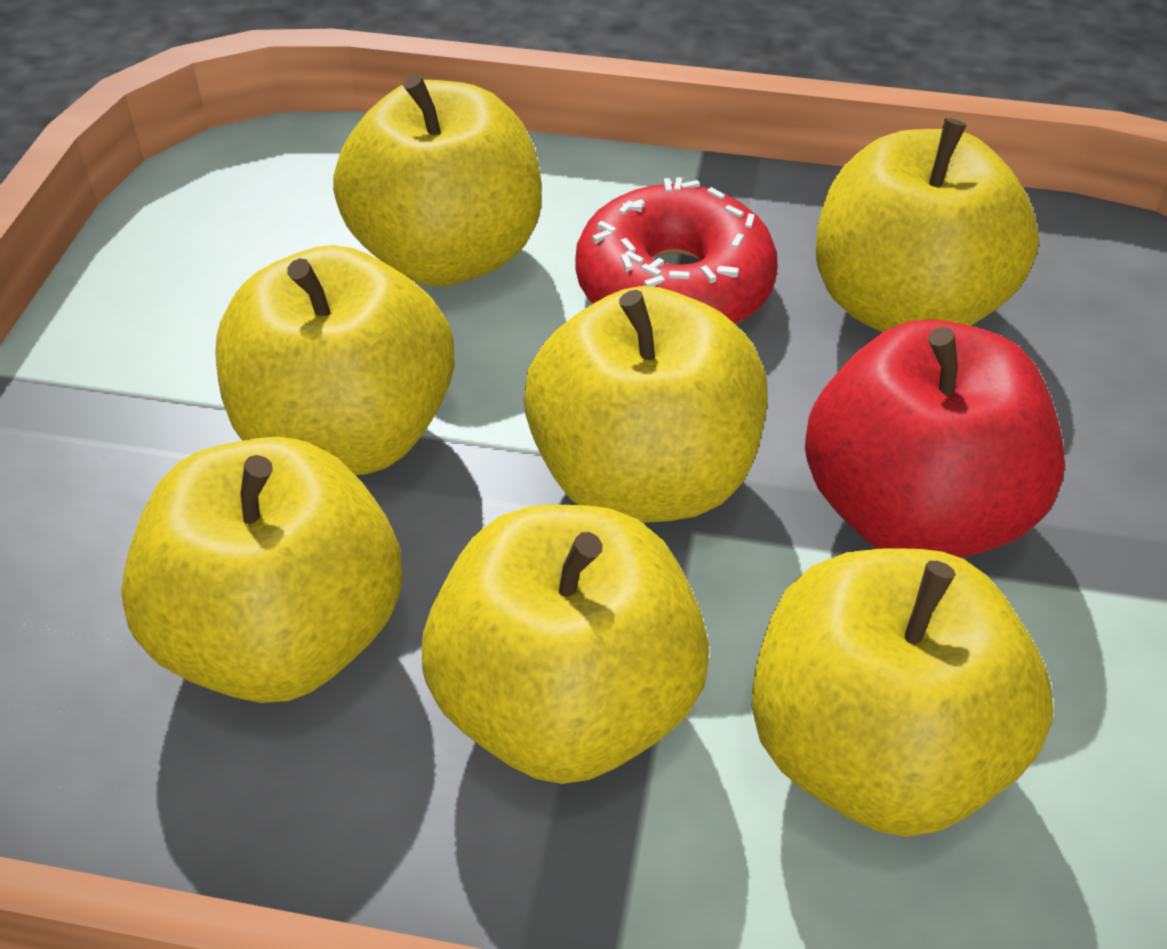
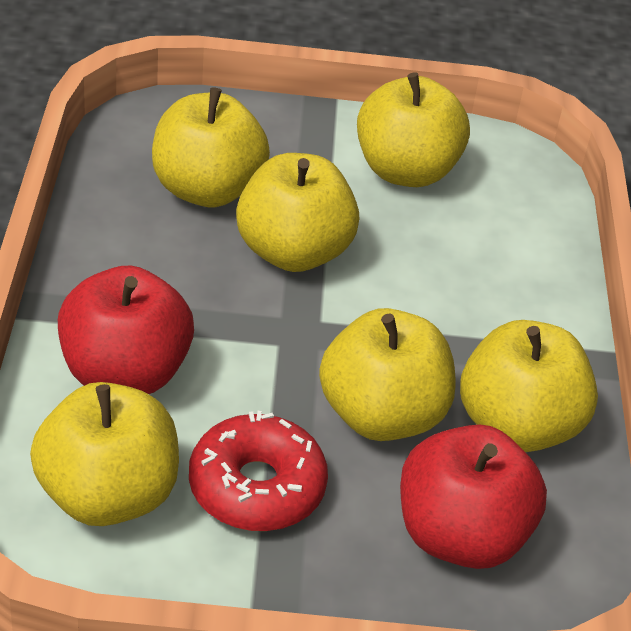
red apple: 1 -> 2
yellow apple: 7 -> 6

